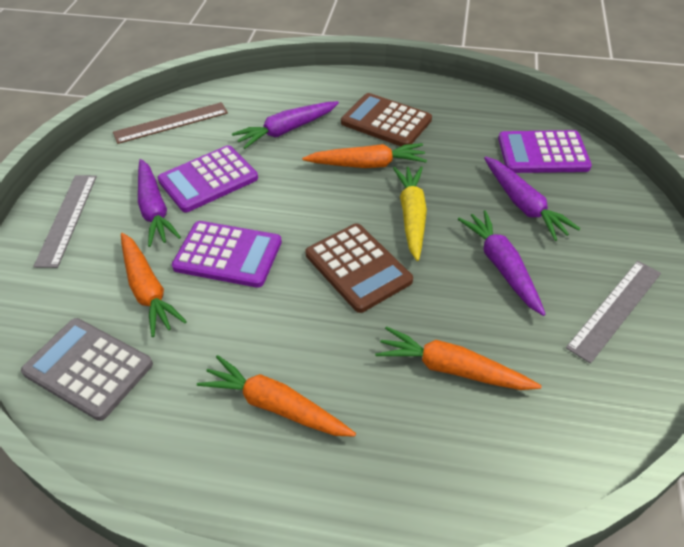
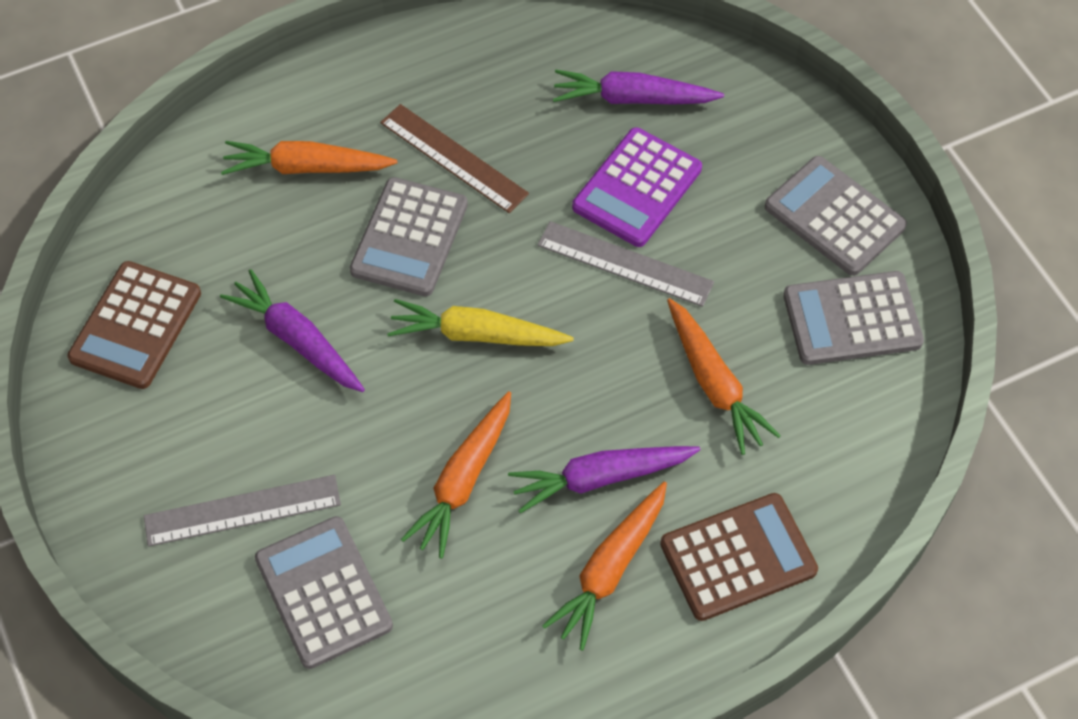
grey calculator: 1 -> 4
purple calculator: 3 -> 1
purple carrot: 4 -> 3

